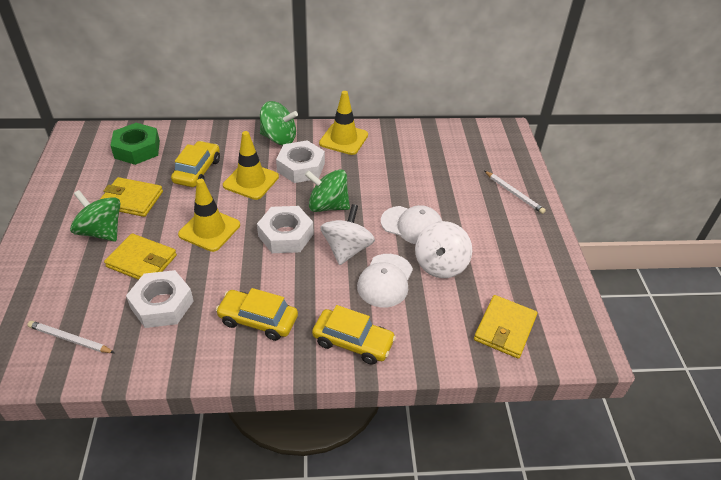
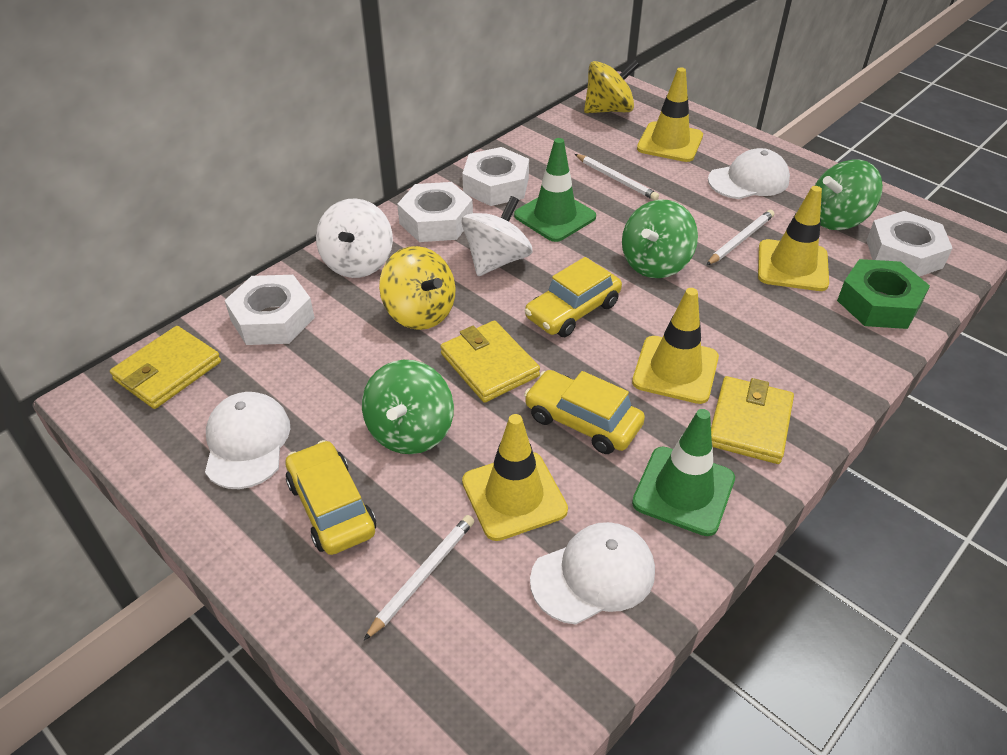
green traffic cone: 0 -> 2
white cap: 2 -> 3
white nut: 3 -> 4
white pencil: 2 -> 3
yellow spinning top: 0 -> 2
yellow traffic cone: 3 -> 4

